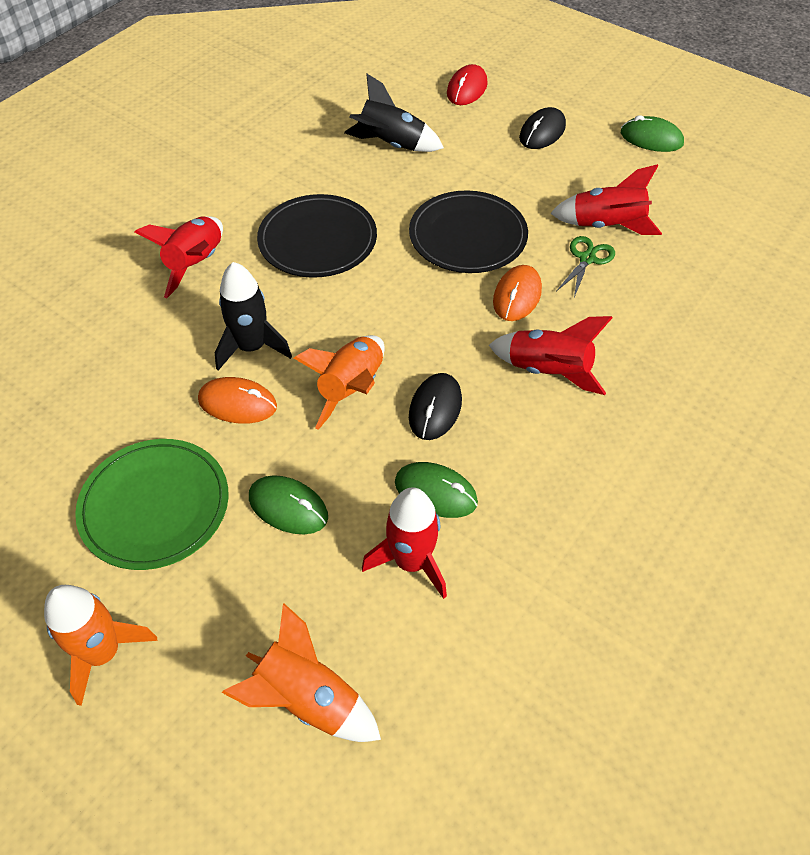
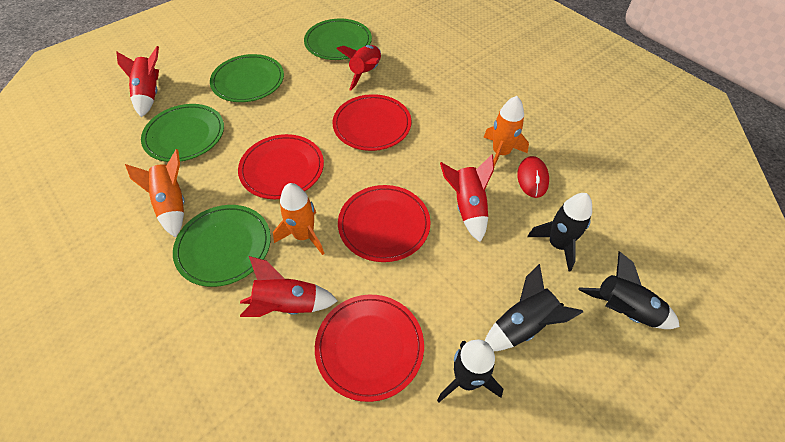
black mouse: 2 -> 0
black plate: 2 -> 0
black rocket: 2 -> 4
green mouse: 3 -> 0
green plate: 1 -> 4
green scissors: 1 -> 0
orange mouse: 2 -> 0
red plate: 0 -> 4

